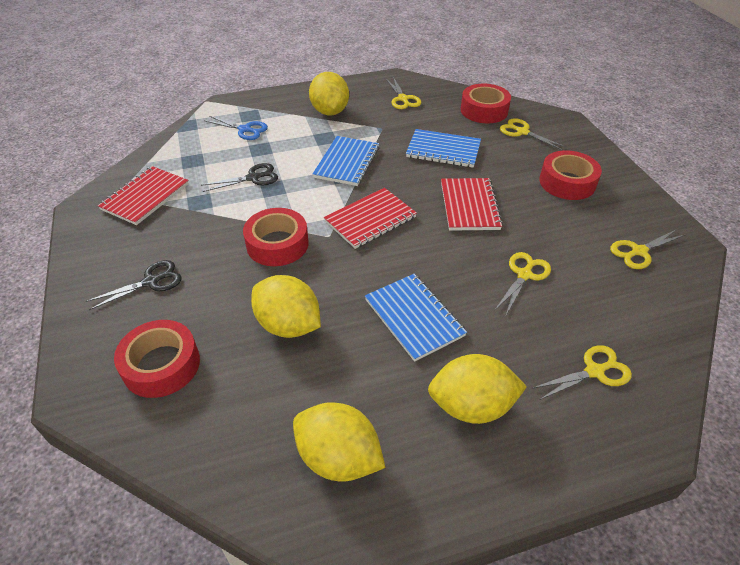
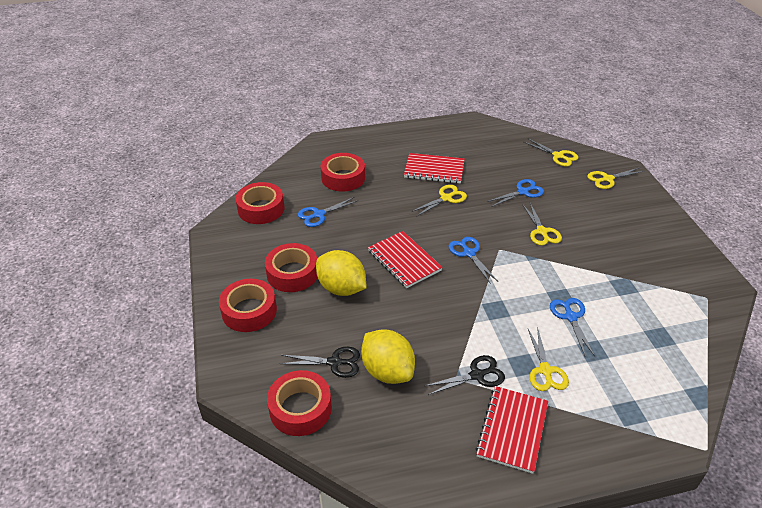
blue notebook: 3 -> 0
blue scissors: 1 -> 4
red tape: 4 -> 5
yellow lemon: 4 -> 2

